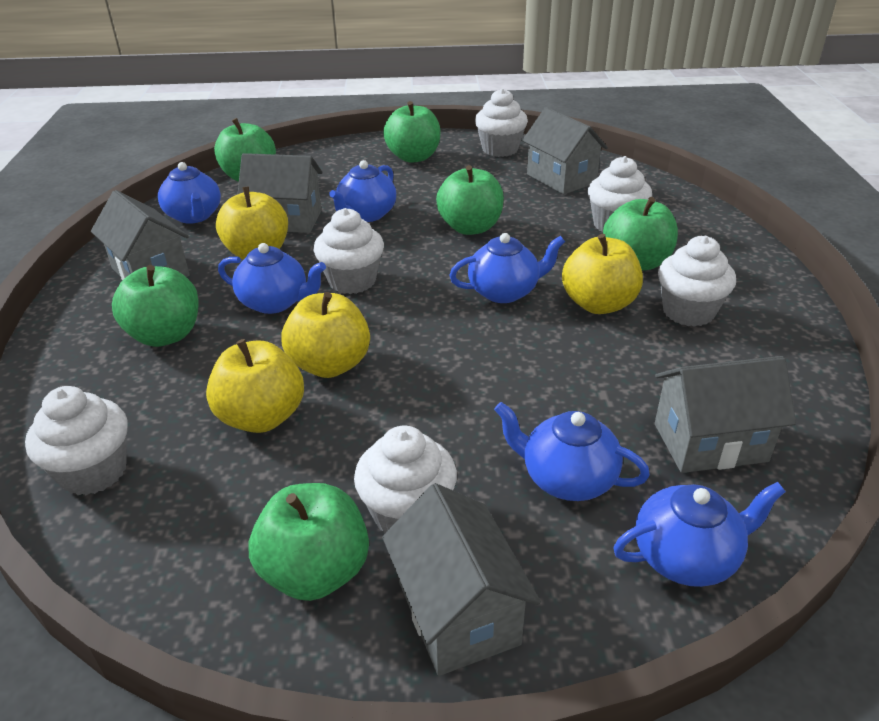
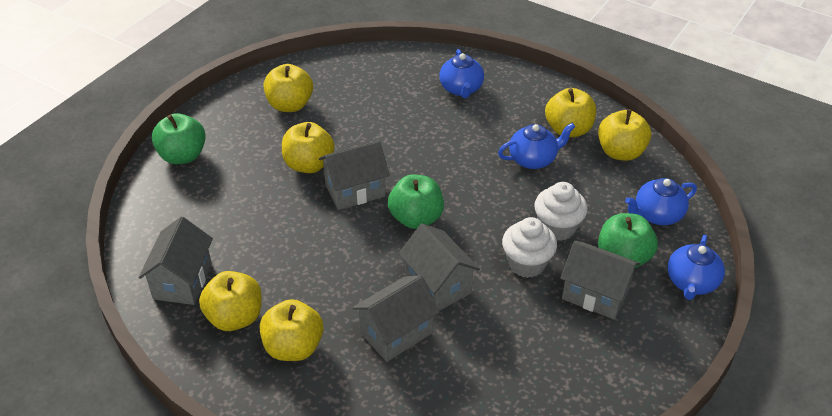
blue teapot: 6 -> 4
green apple: 6 -> 3
white cupcake: 6 -> 2
yellow apple: 4 -> 6

